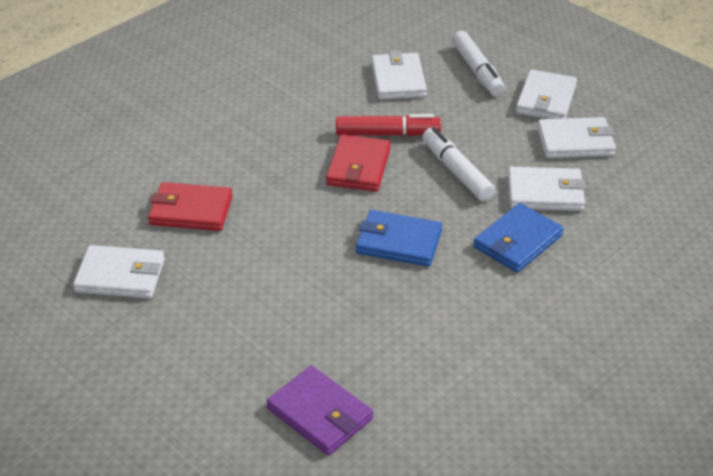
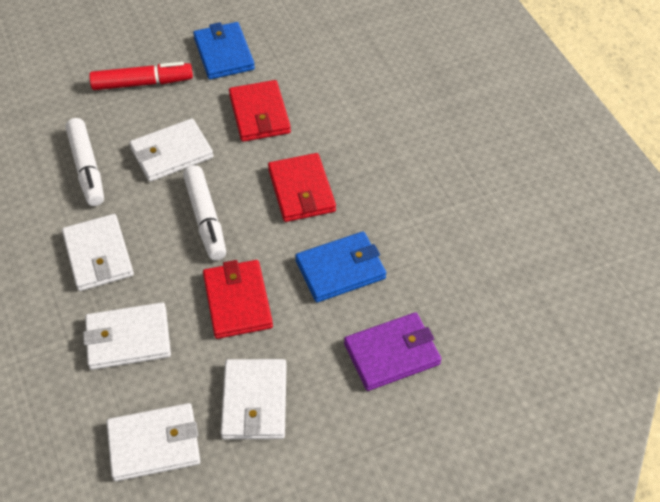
red wallet: 2 -> 3

